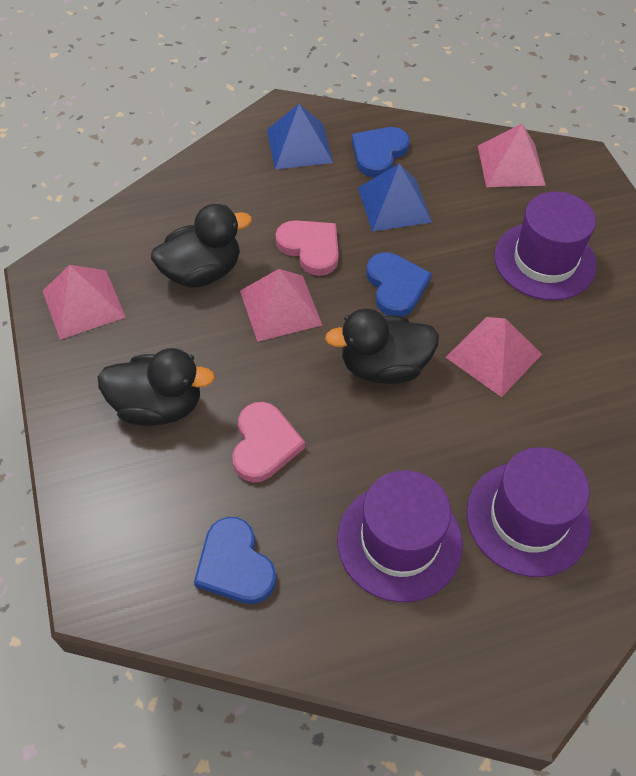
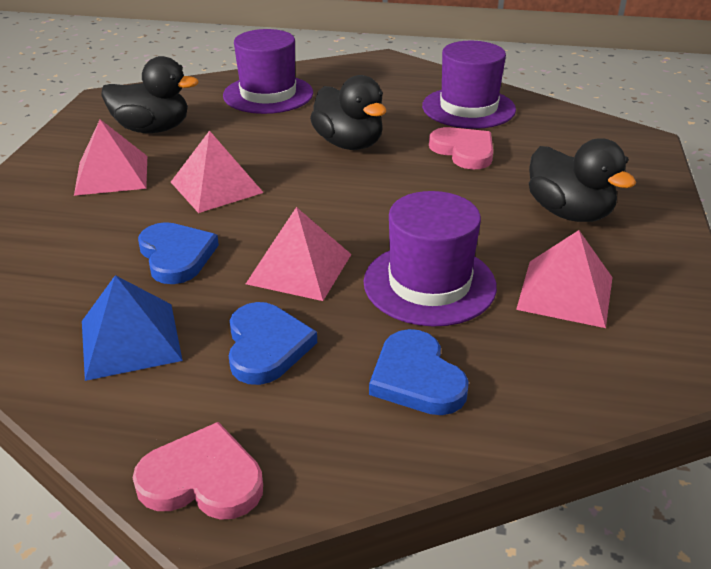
blue pyramid: 2 -> 1

